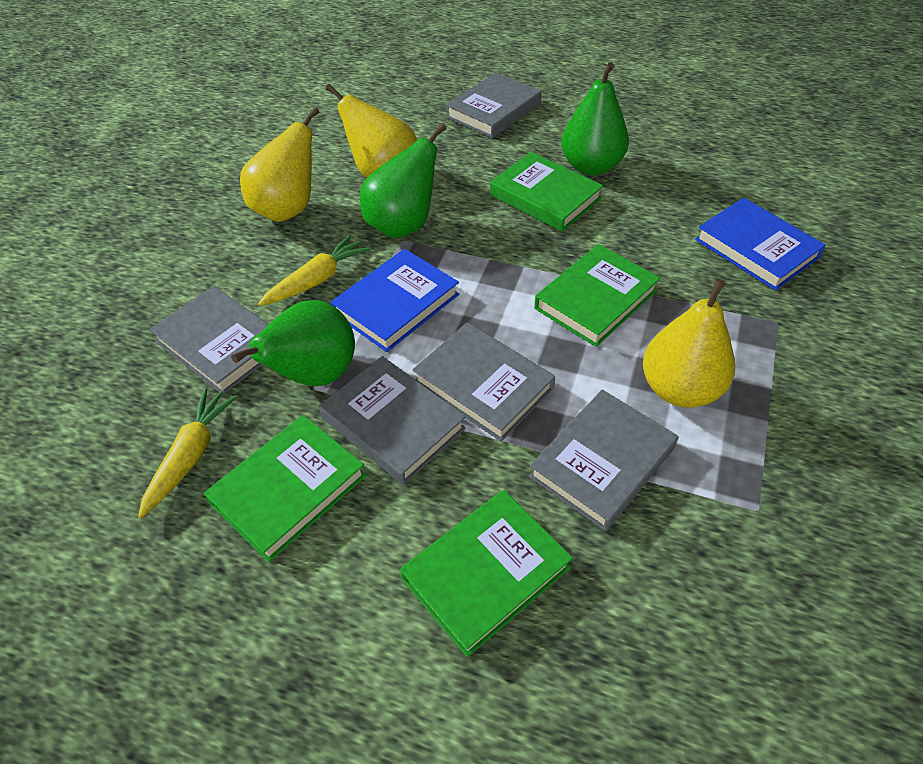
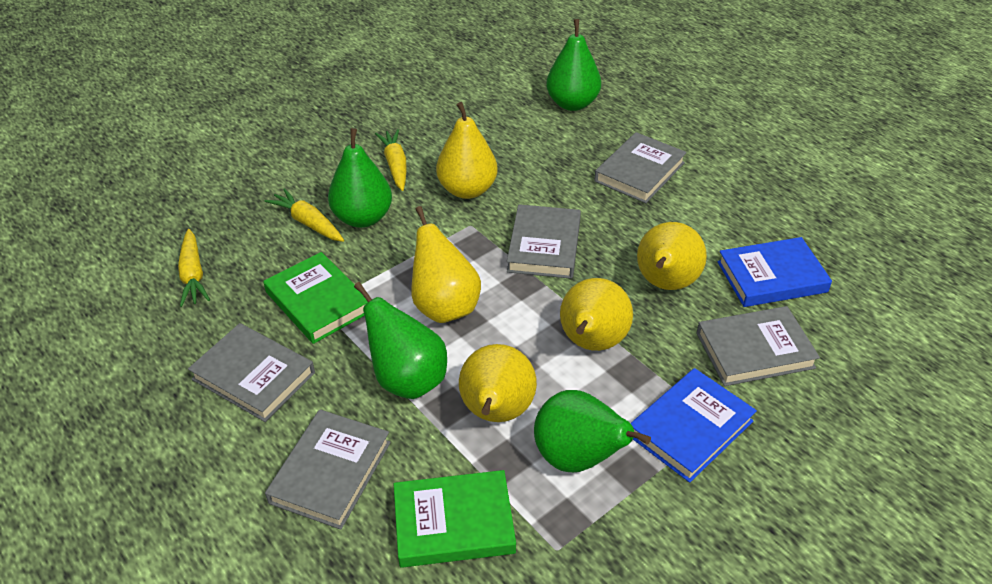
green book: 4 -> 2
green pear: 3 -> 4
yellow carrot: 2 -> 3
yellow pear: 3 -> 5

